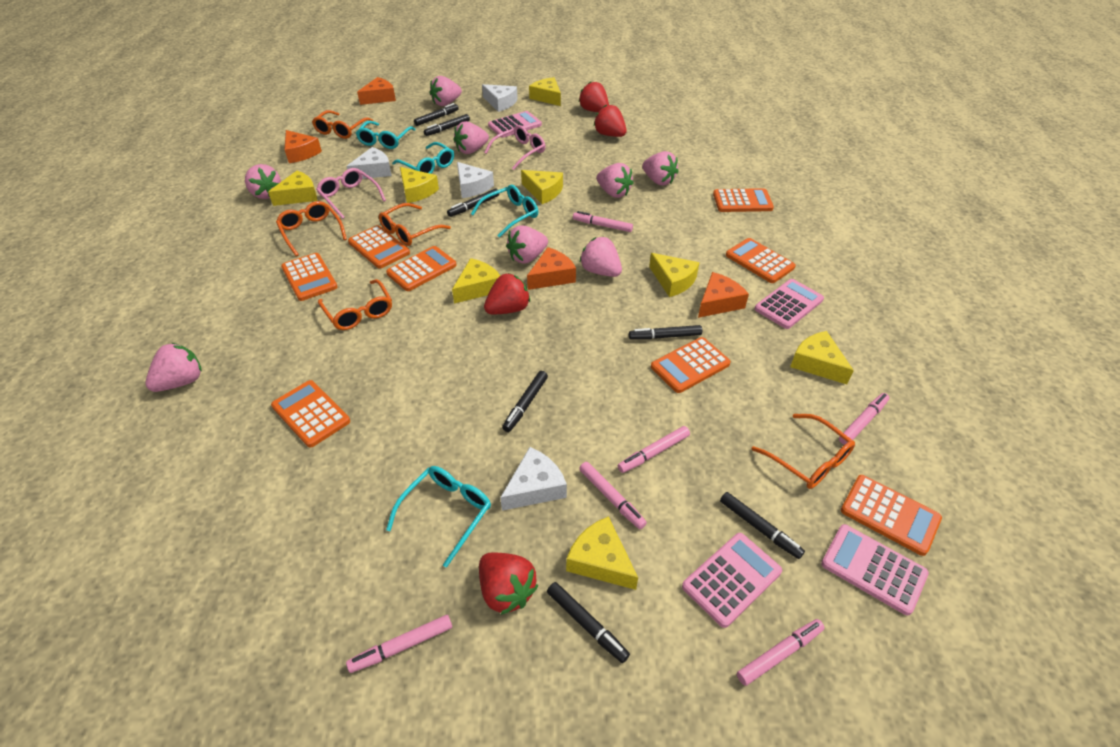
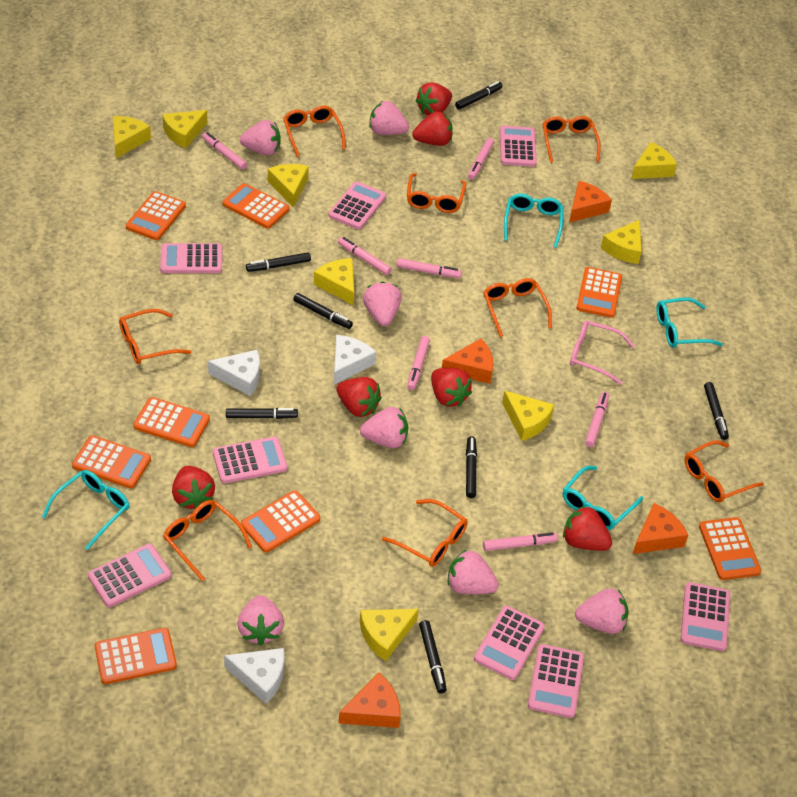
orange glasses: 5 -> 8
pink calculator: 4 -> 8
pink glasses: 2 -> 1
pink marker: 6 -> 7
pink strawberry: 8 -> 7
red strawberry: 4 -> 6
white cheese: 4 -> 3

